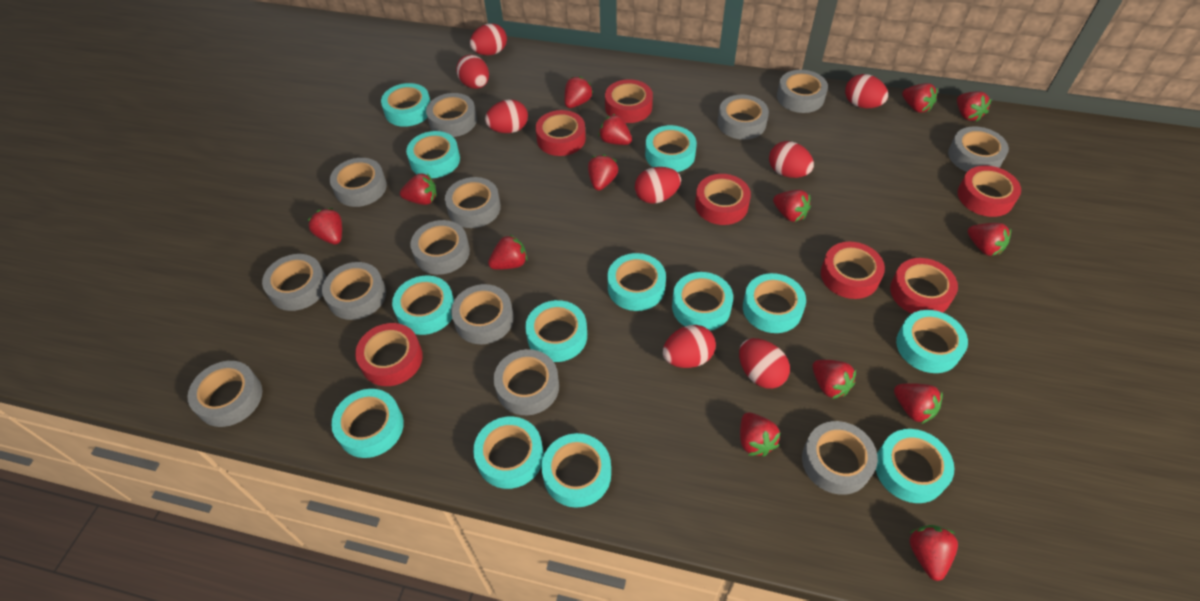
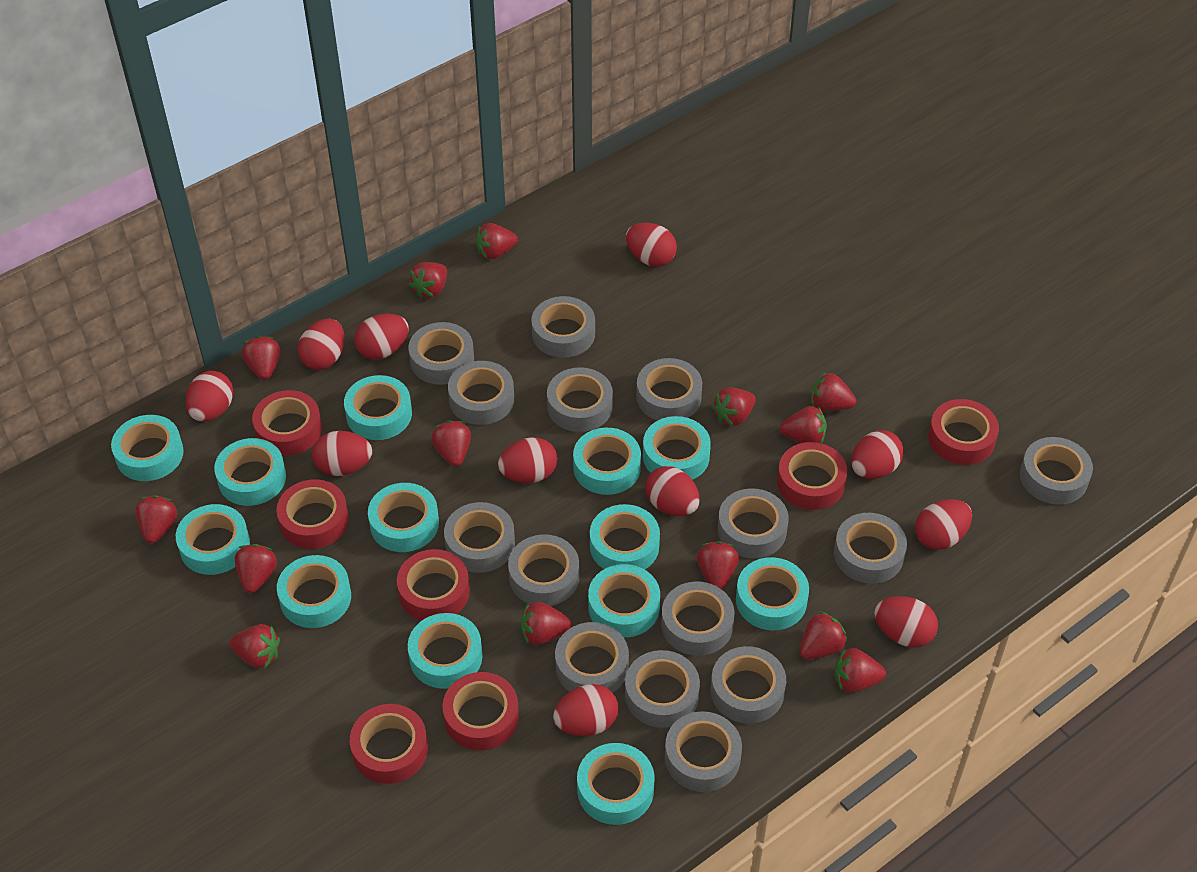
grey tape: 13 -> 15
red egg: 8 -> 11

